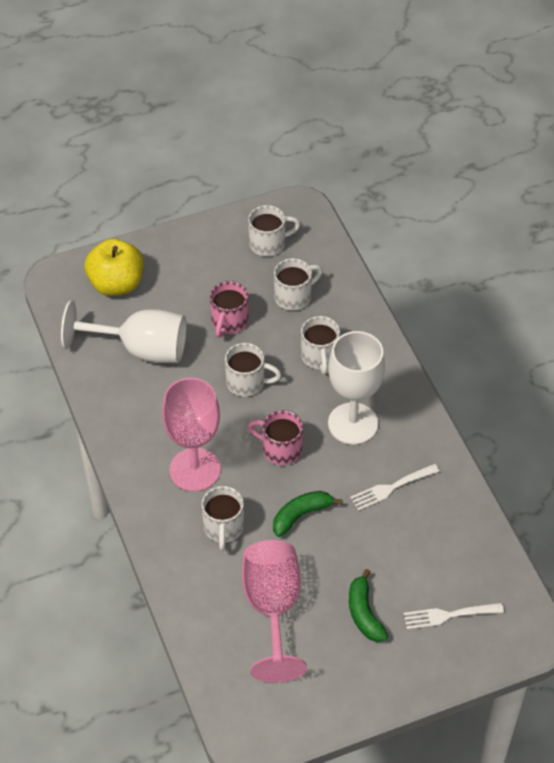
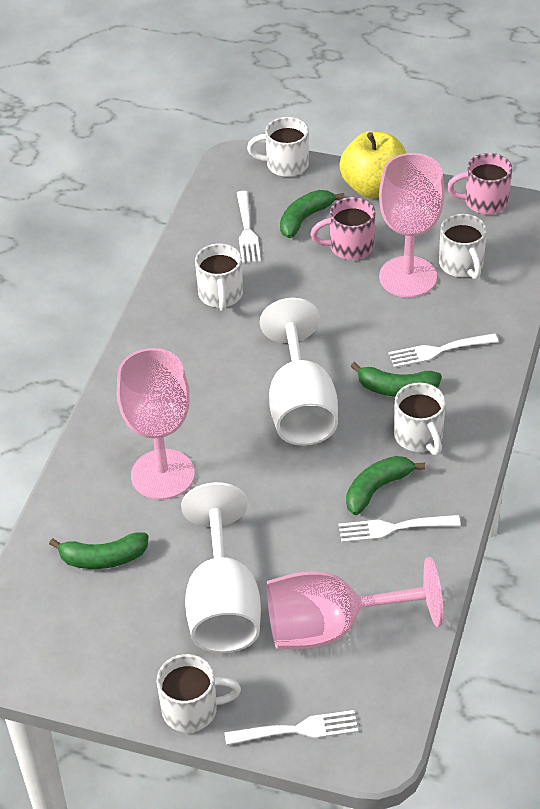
green banana: 2 -> 4
pink goblet: 2 -> 3
white fork: 2 -> 4

